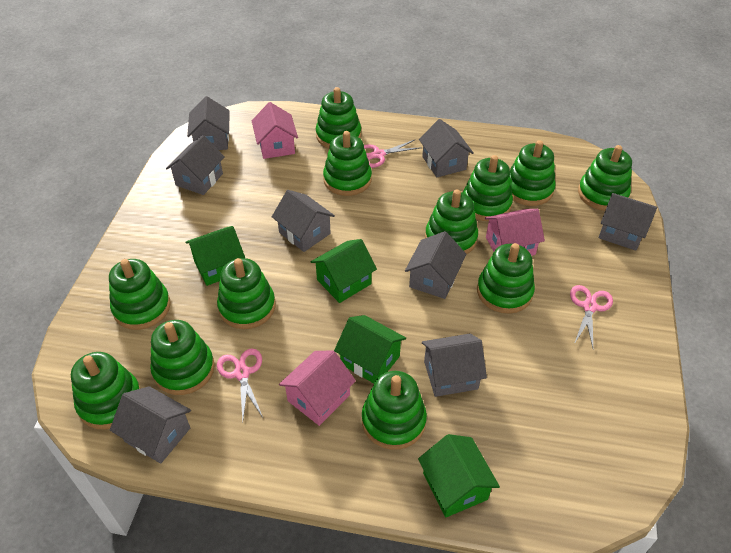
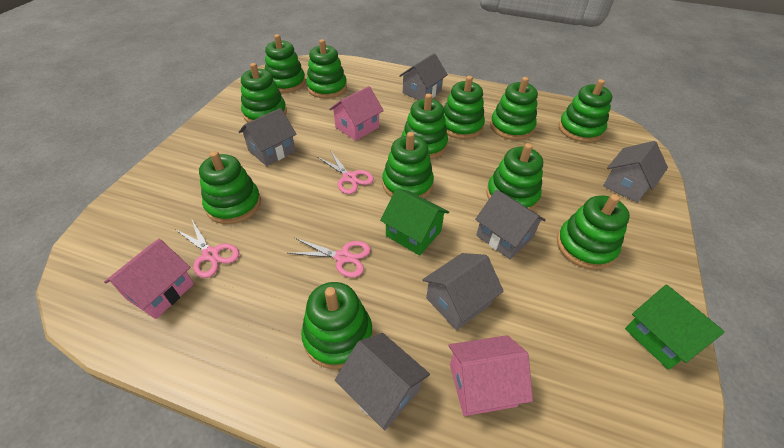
green house: 4 -> 2
grey house: 8 -> 6

